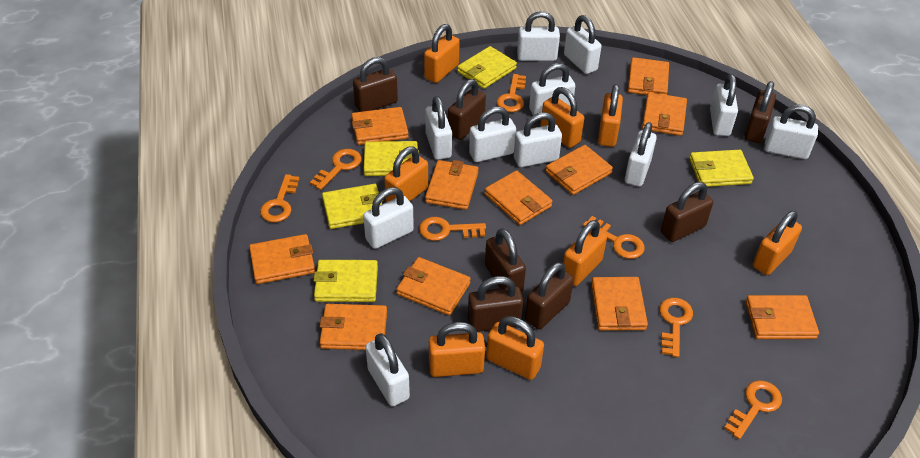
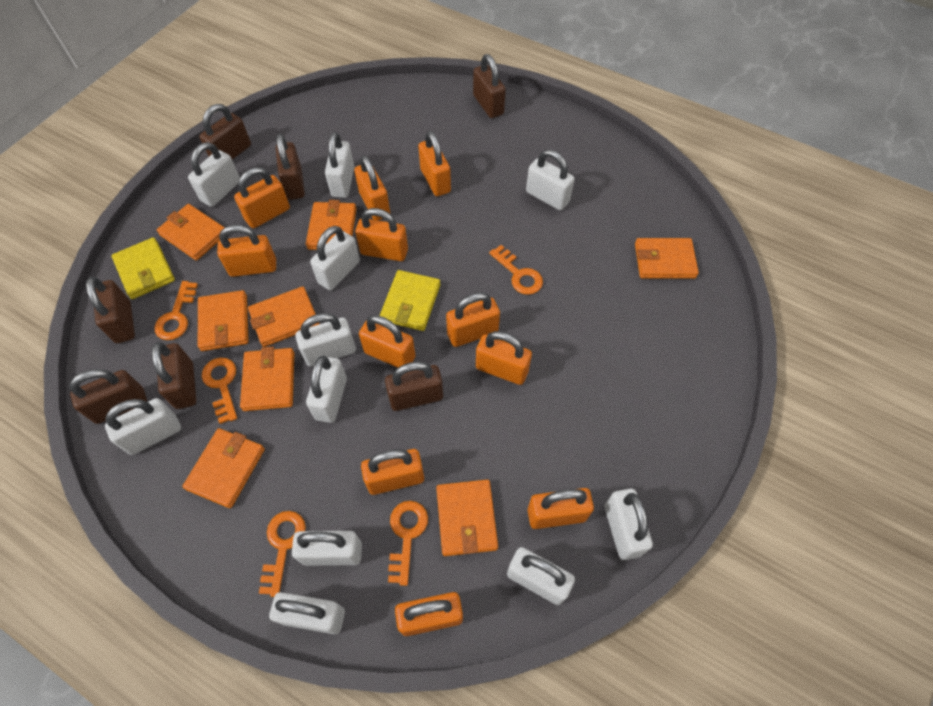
orange key: 7 -> 5
orange padlock: 8 -> 11
orange wallet: 11 -> 8
yellow wallet: 5 -> 2

